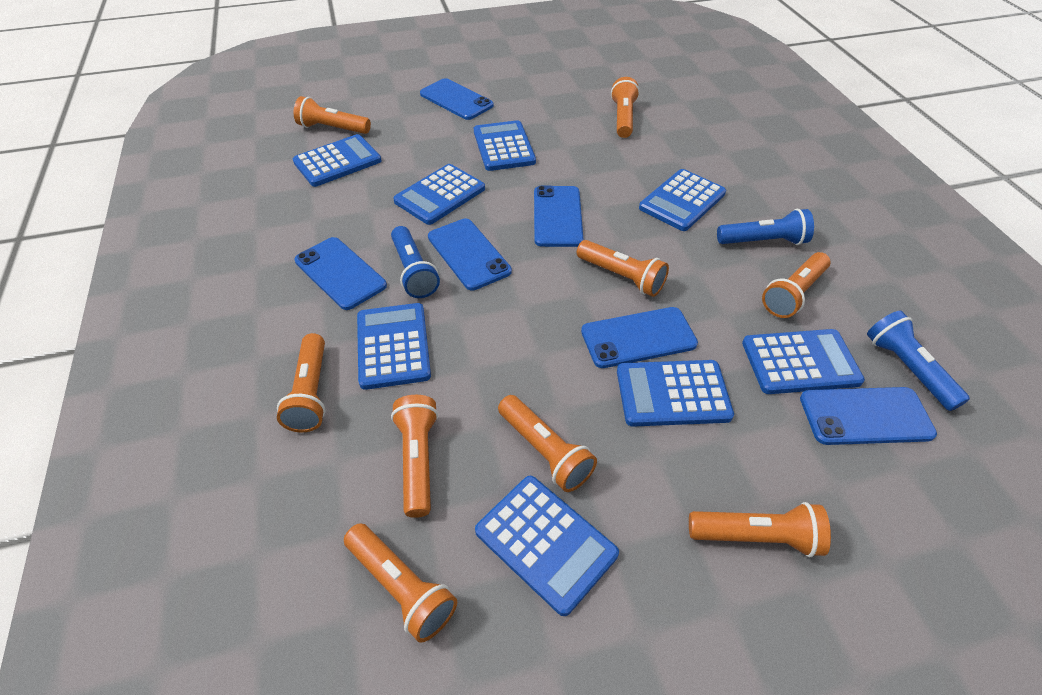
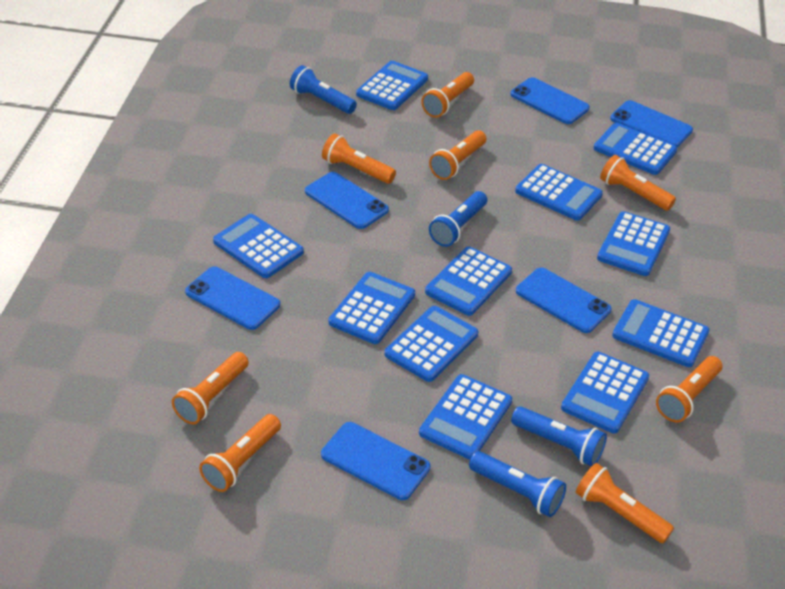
blue calculator: 8 -> 11
blue flashlight: 3 -> 4
orange flashlight: 9 -> 8

